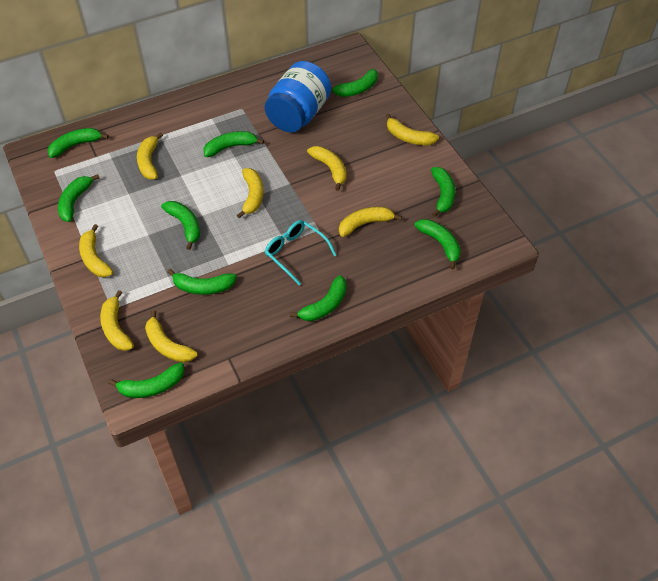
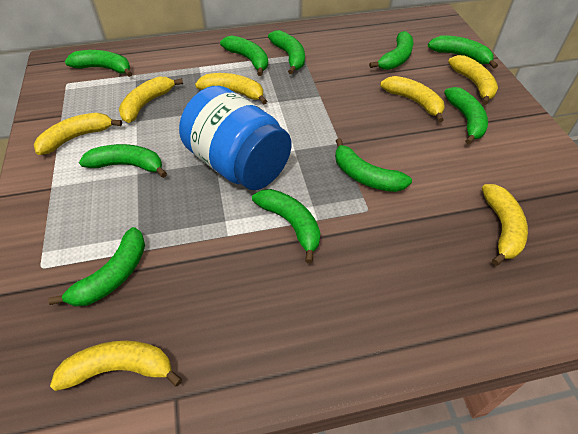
turquoise glasses: 1 -> 0
yellow banana: 8 -> 7

